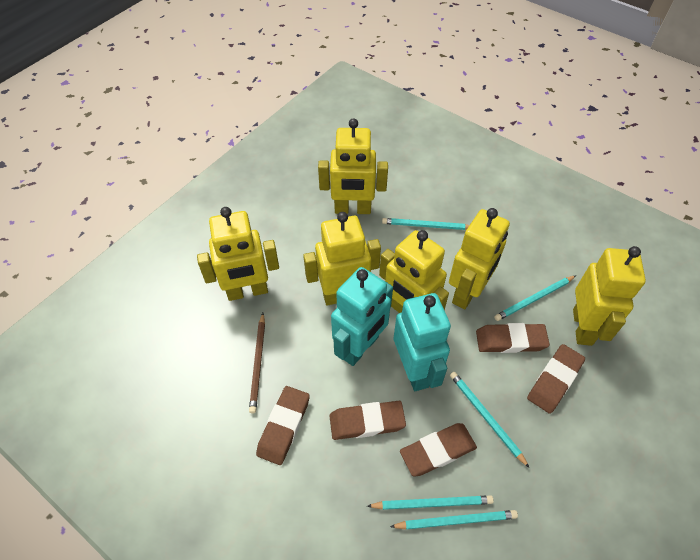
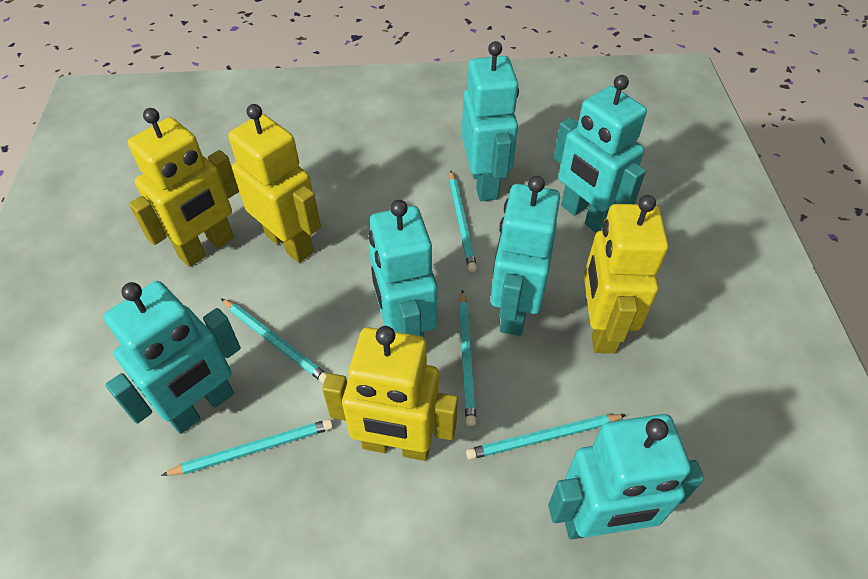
brown eraser: 5 -> 0
brown pencil: 1 -> 0
turquoise robot: 2 -> 6
yellow robot: 6 -> 4

